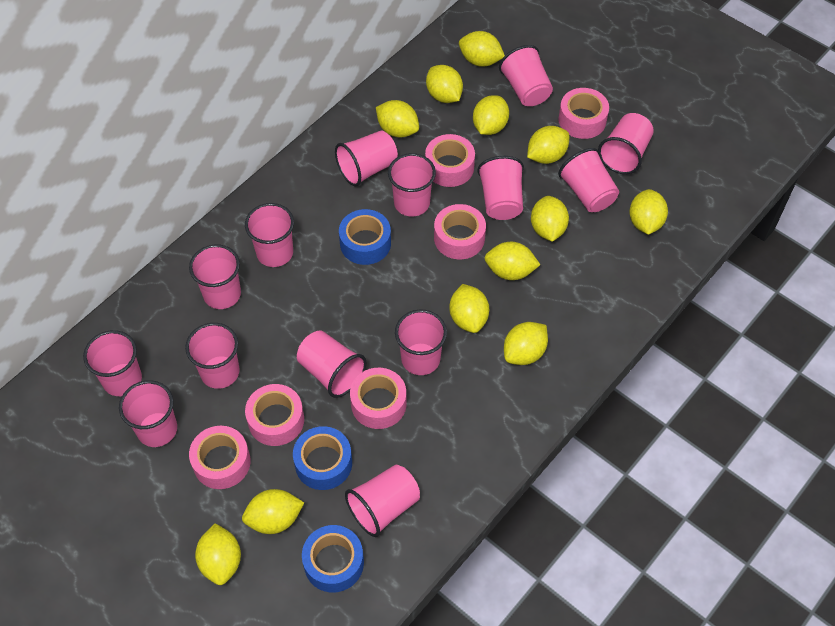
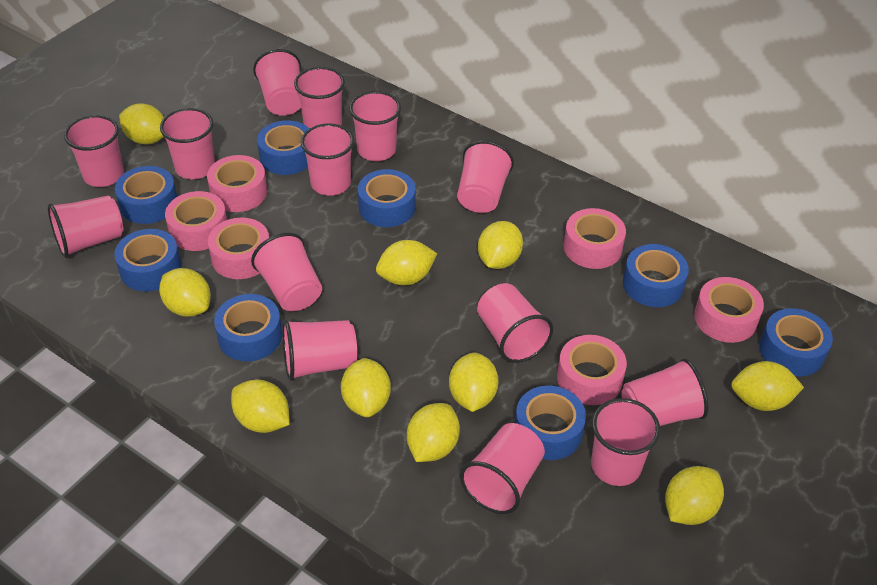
blue tape: 3 -> 8
yellow lemon: 12 -> 10

